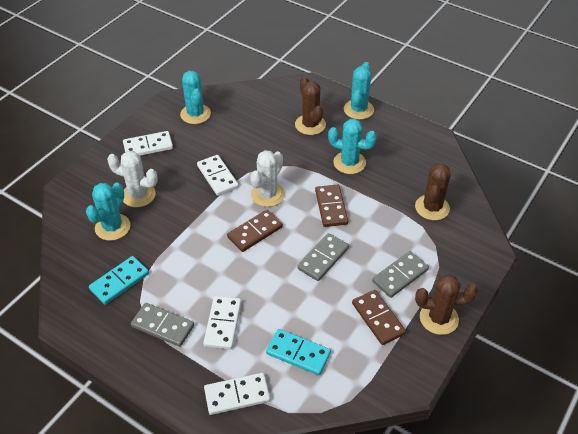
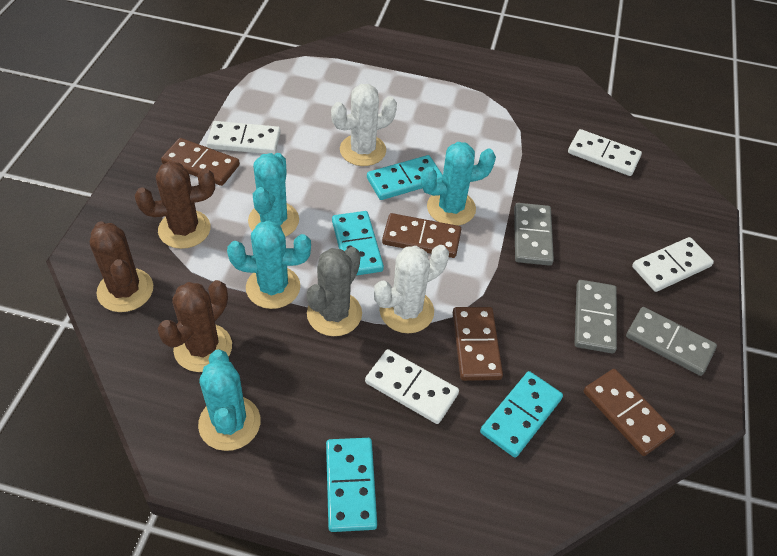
brown domino: 3 -> 4
grey cactus: 0 -> 1
turquoise domino: 2 -> 4

